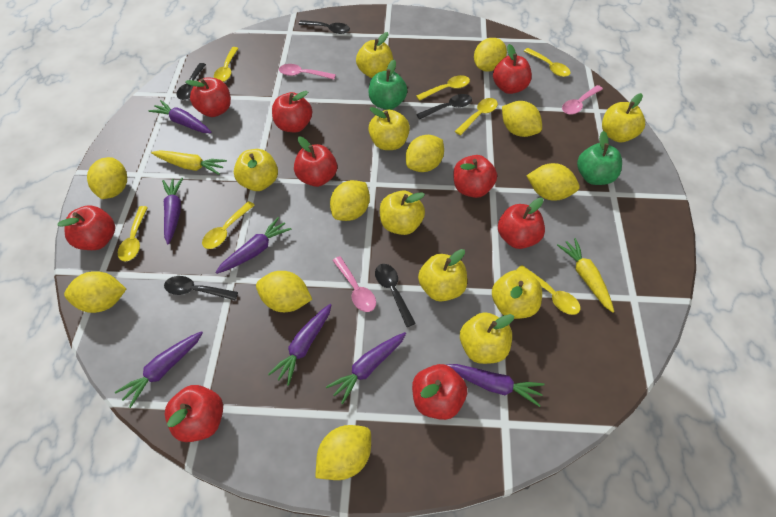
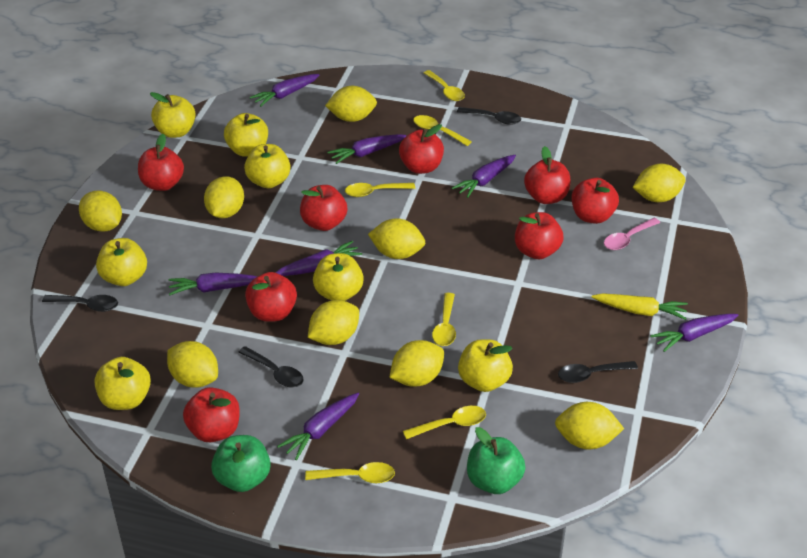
black spoon: 5 -> 4
pink spoon: 3 -> 1
red apple: 9 -> 8
yellow apple: 8 -> 7
yellow carrot: 2 -> 1
yellow spoon: 7 -> 6

